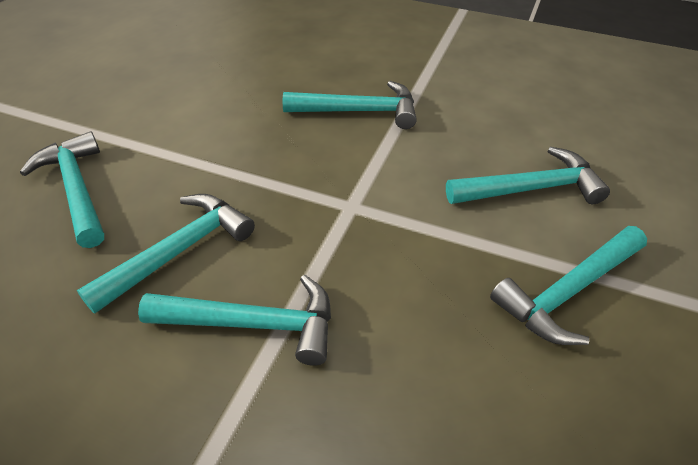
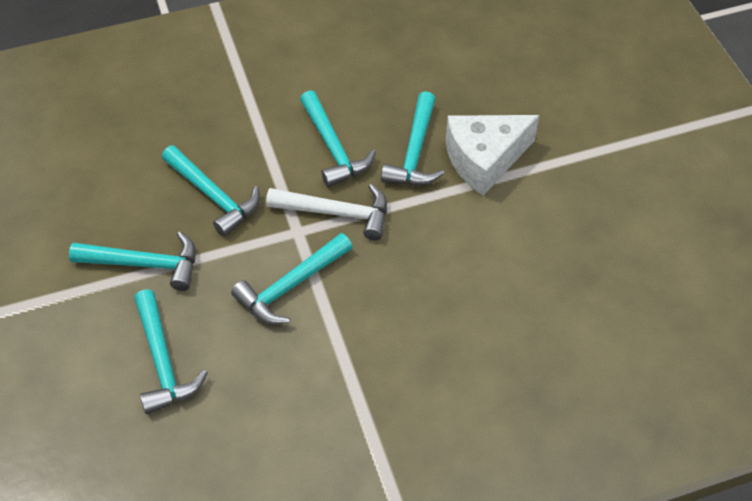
white cheese: 0 -> 1
white hammer: 0 -> 1

